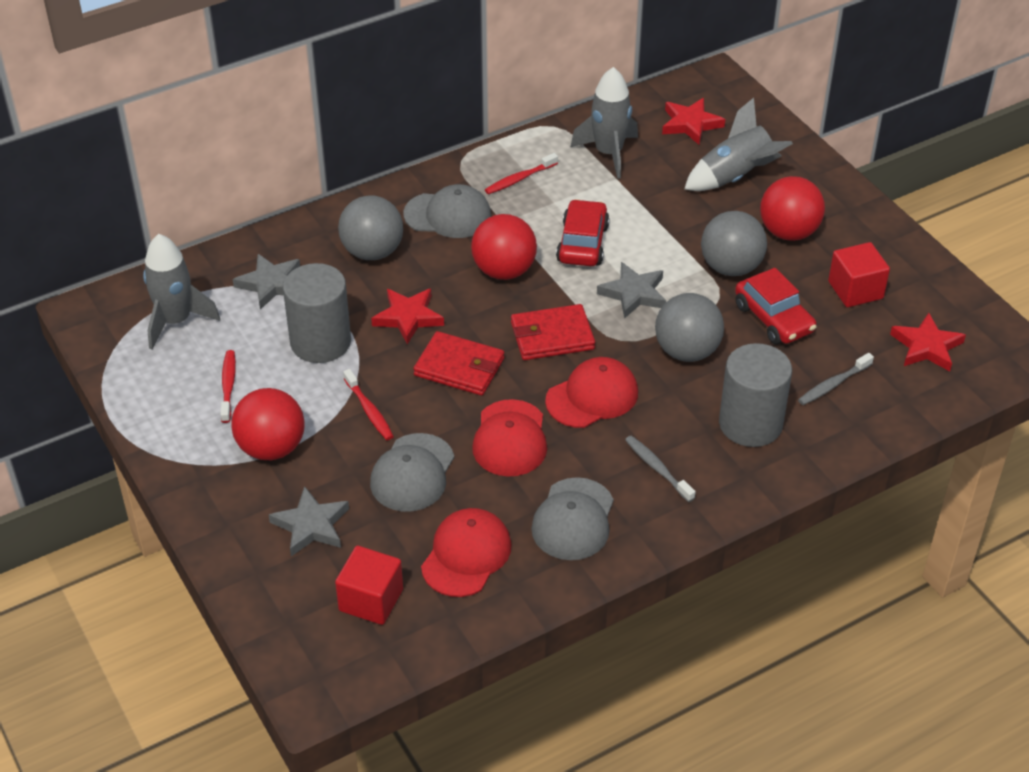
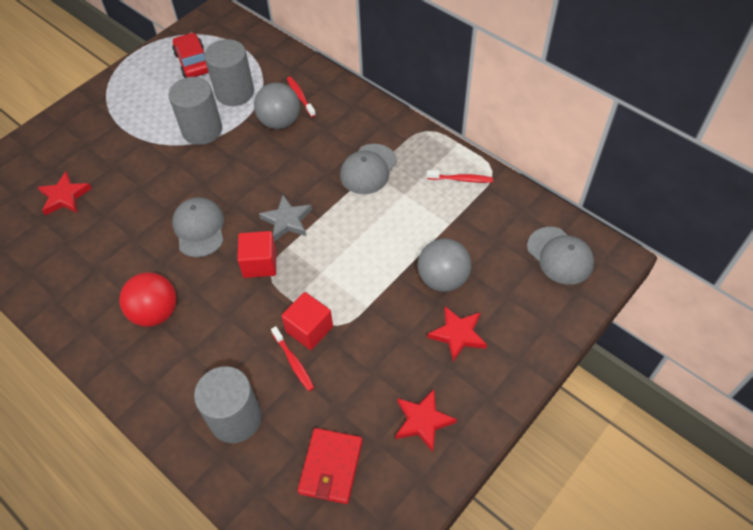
grey ball: 3 -> 2
grey cylinder: 2 -> 3
grey rocket: 3 -> 0
grey star: 3 -> 1
grey toothbrush: 2 -> 0
red ball: 3 -> 1
red cap: 3 -> 0
red car: 2 -> 1
red wallet: 2 -> 1

